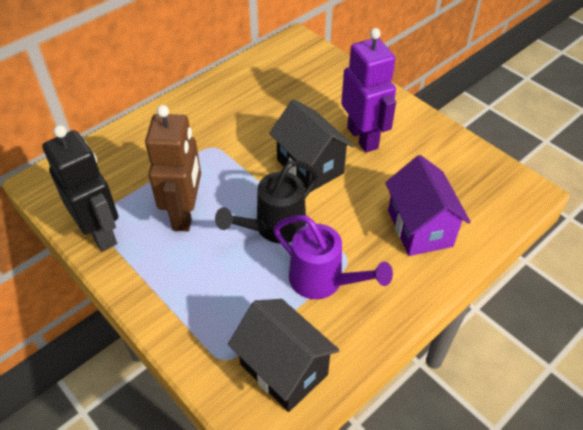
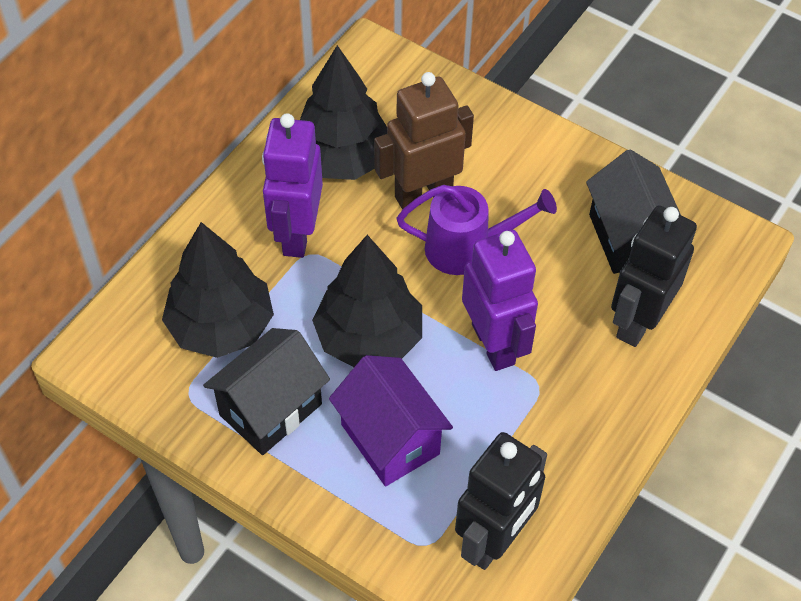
black robot: 1 -> 2
black tree: 0 -> 3
black watering can: 1 -> 0
purple robot: 1 -> 2

